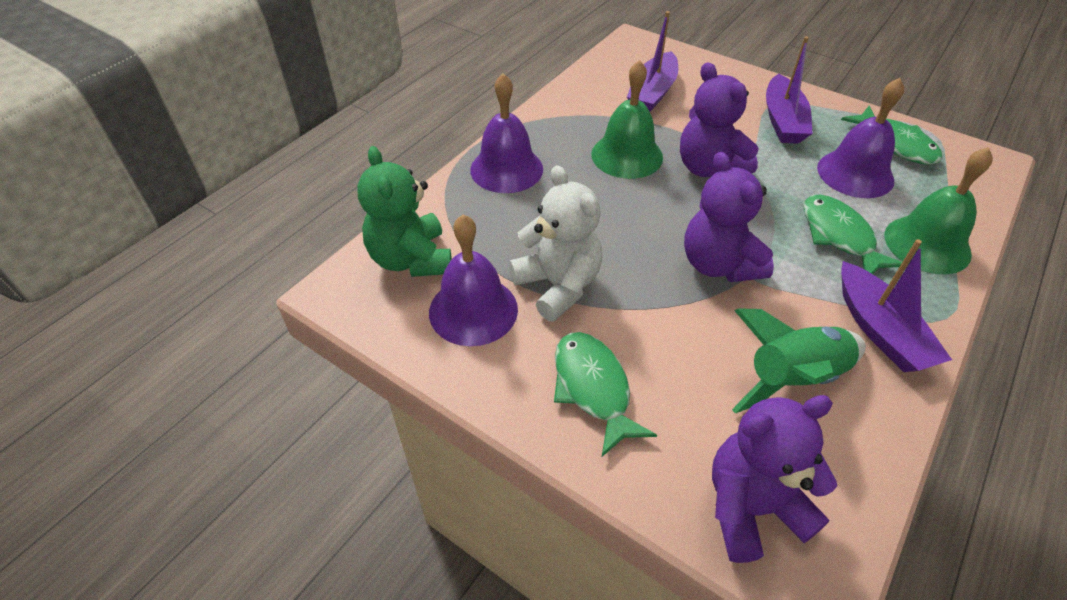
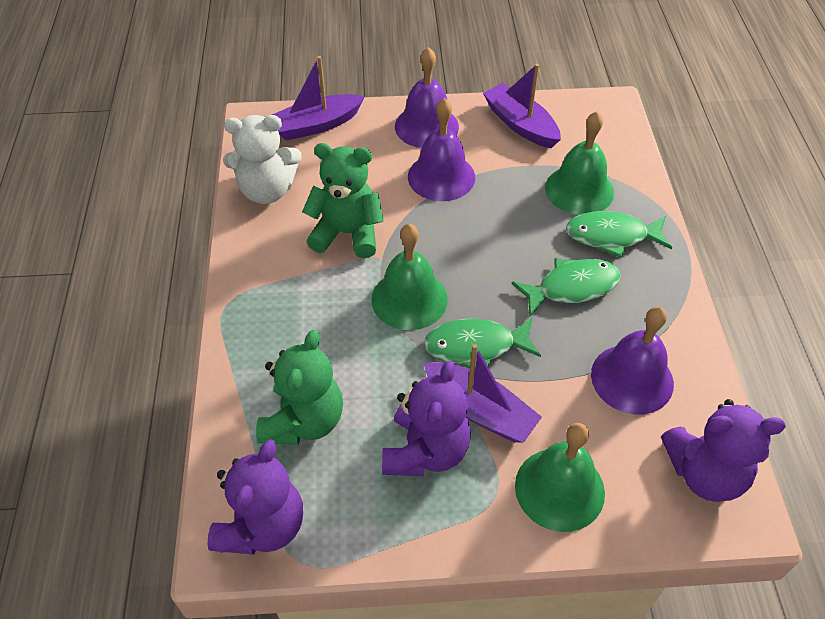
green bell: 2 -> 3
green rocket: 1 -> 0
green teddy bear: 1 -> 2

